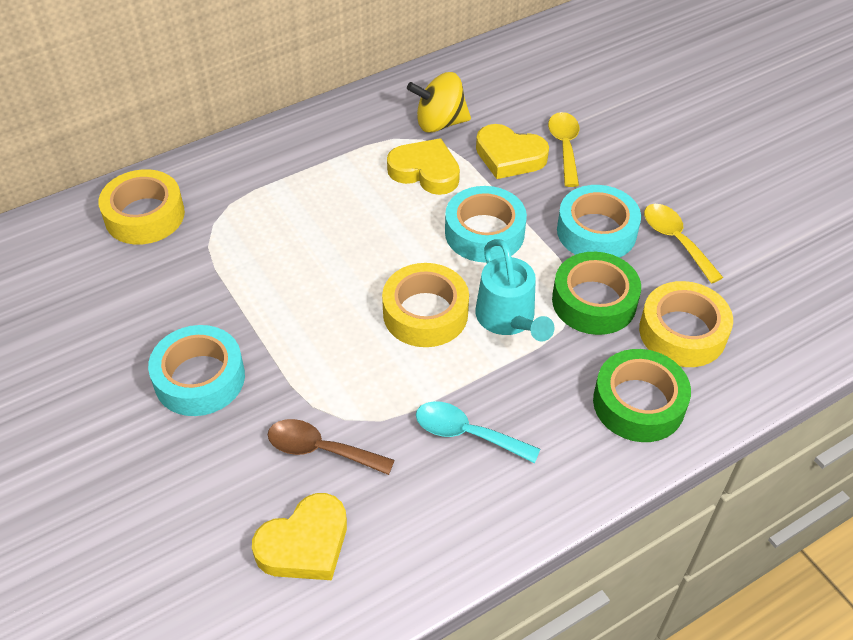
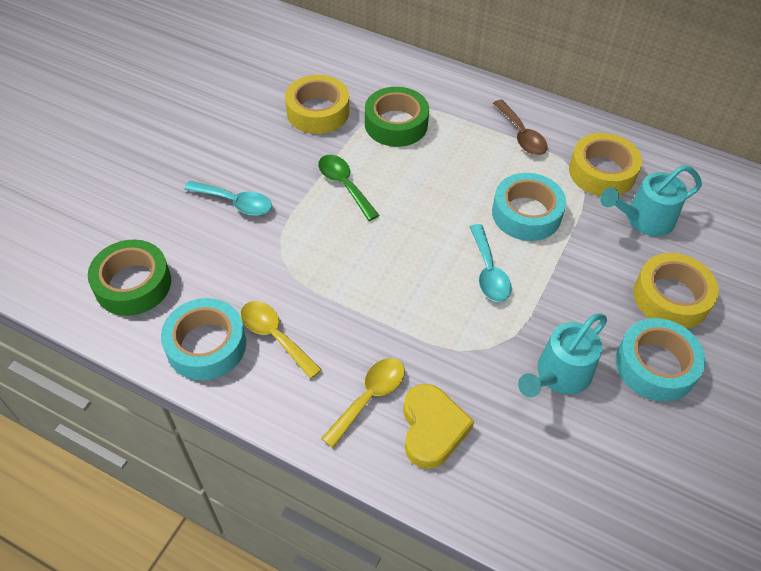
green spoon: 0 -> 1
turquoise spoon: 1 -> 2
turquoise watering can: 1 -> 2
yellow heart: 3 -> 1
yellow spinning top: 1 -> 0

